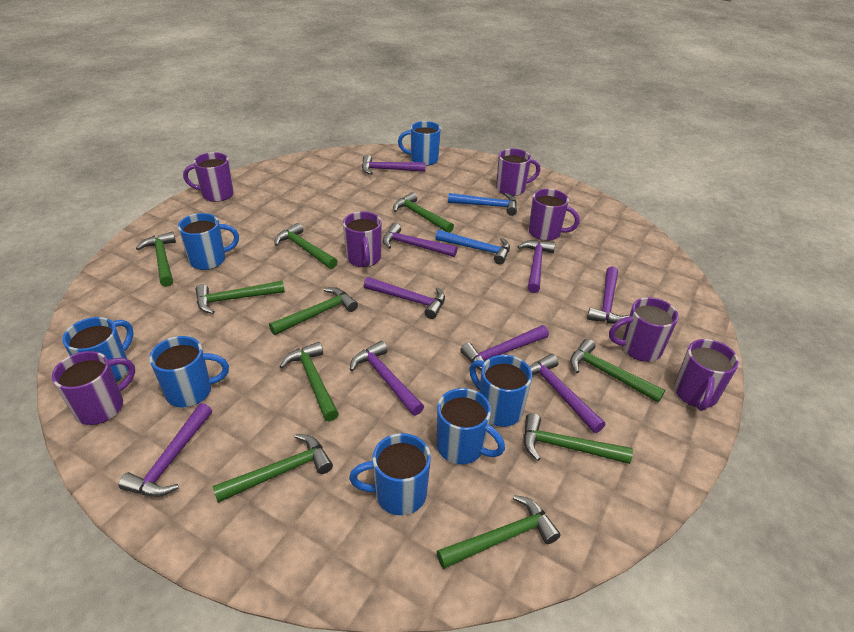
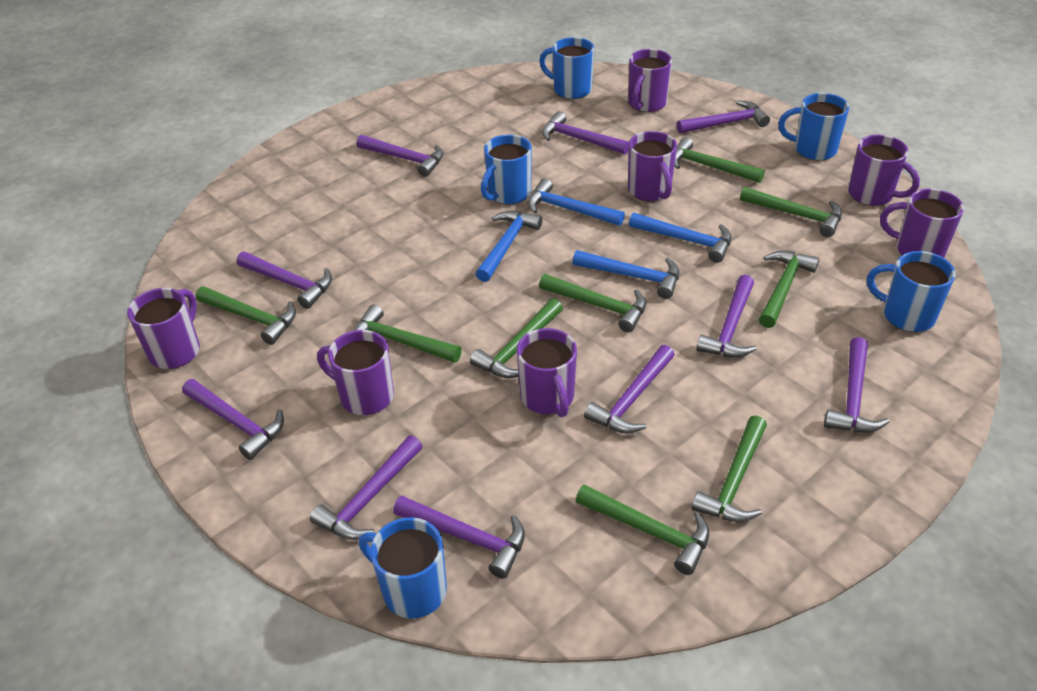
blue hammer: 2 -> 4
blue mug: 7 -> 5
green hammer: 10 -> 9
purple hammer: 9 -> 10

